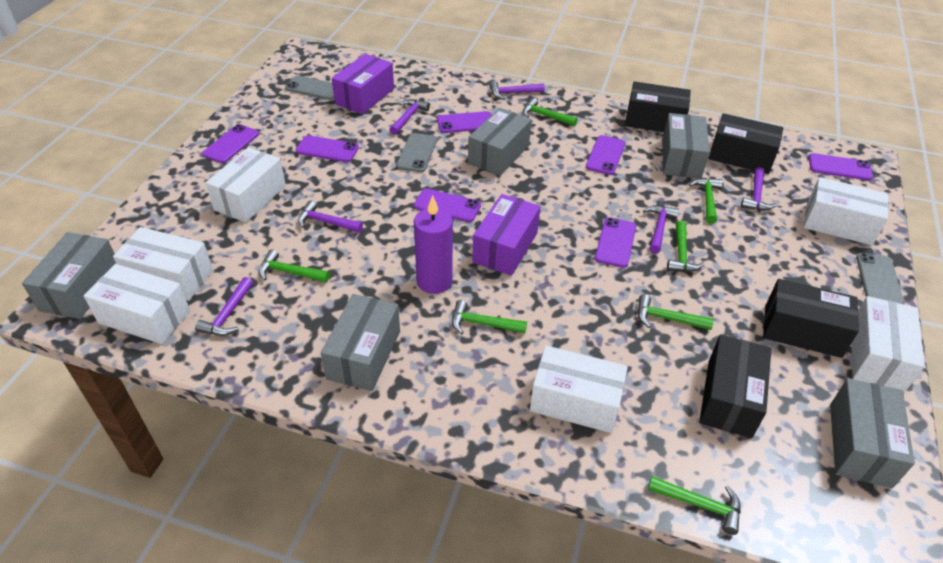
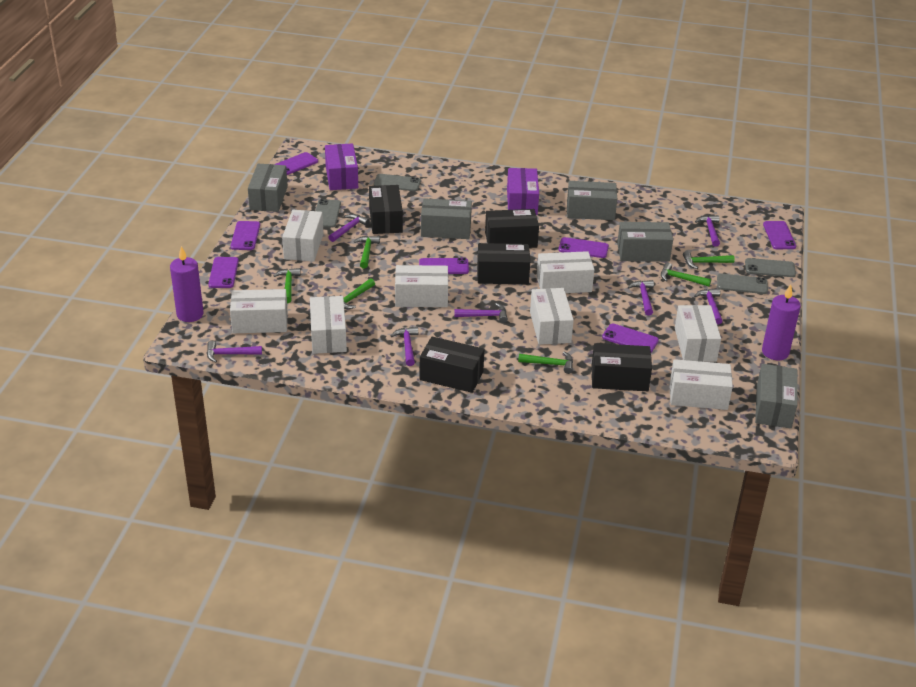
black box: 4 -> 5
green hammer: 7 -> 6
grey phone: 3 -> 4
purple candle: 1 -> 2
purple hammer: 6 -> 7
white box: 6 -> 8

